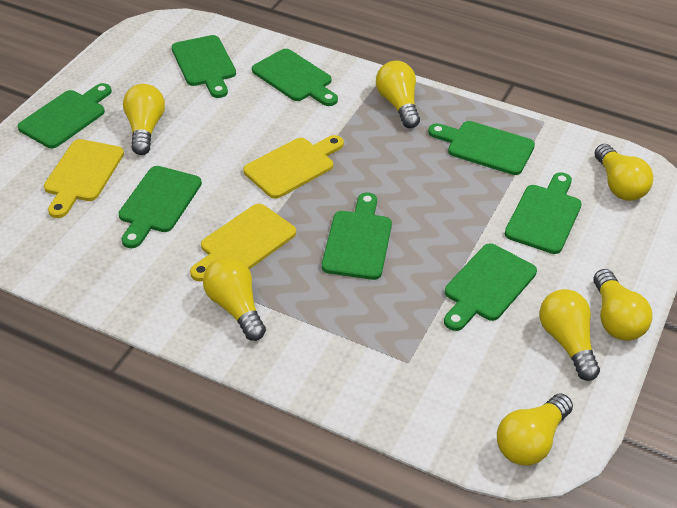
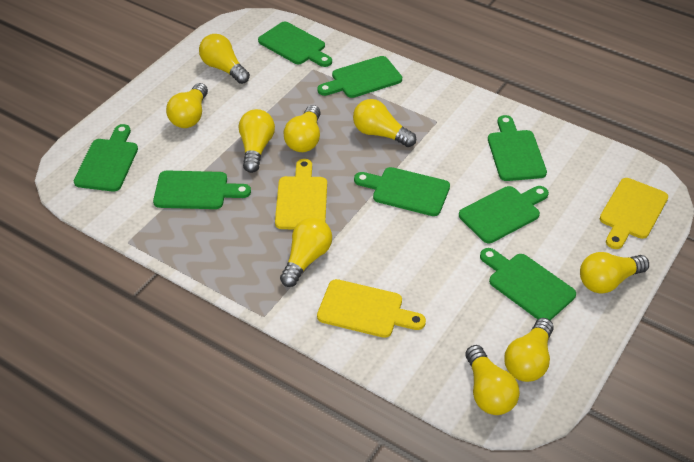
yellow light bulb: 7 -> 9

